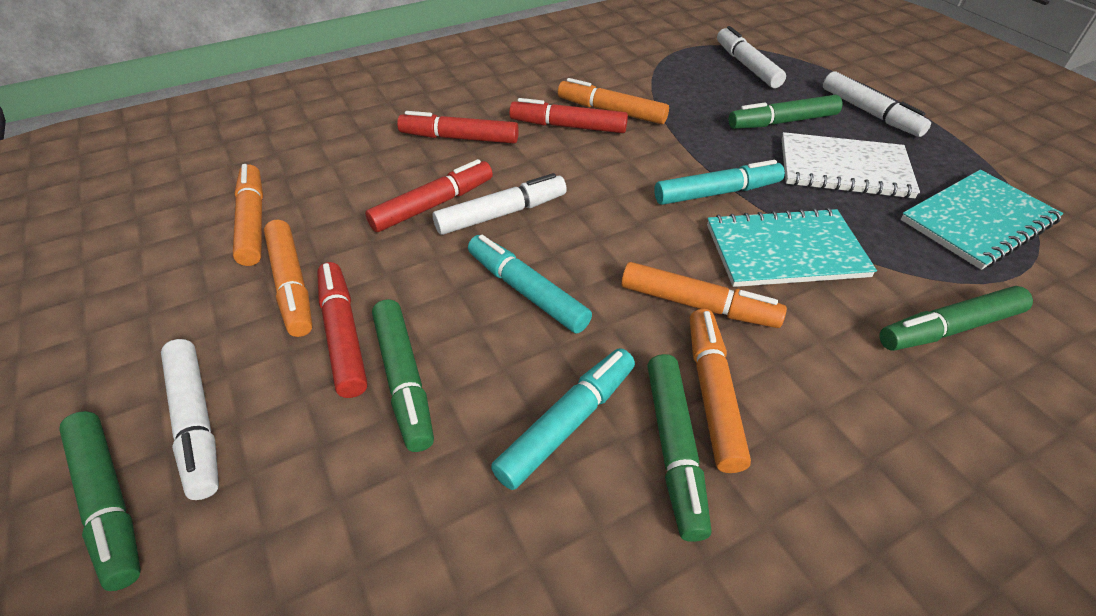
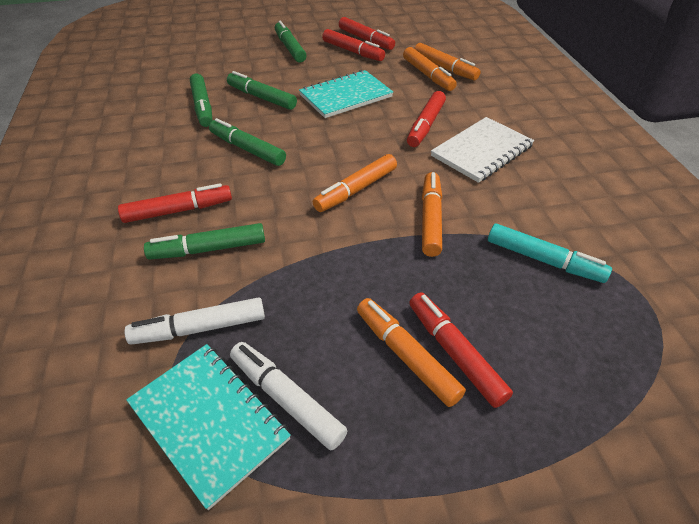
red marker: 4 -> 5
turquoise marker: 3 -> 1
white marker: 4 -> 2

